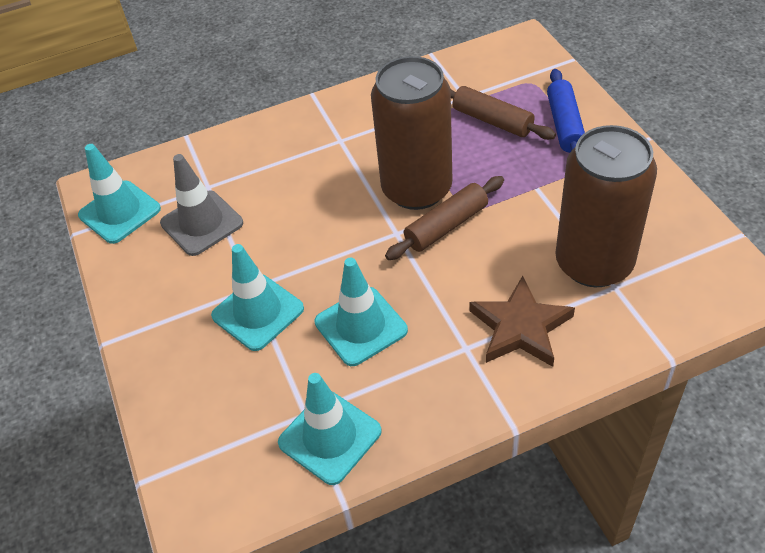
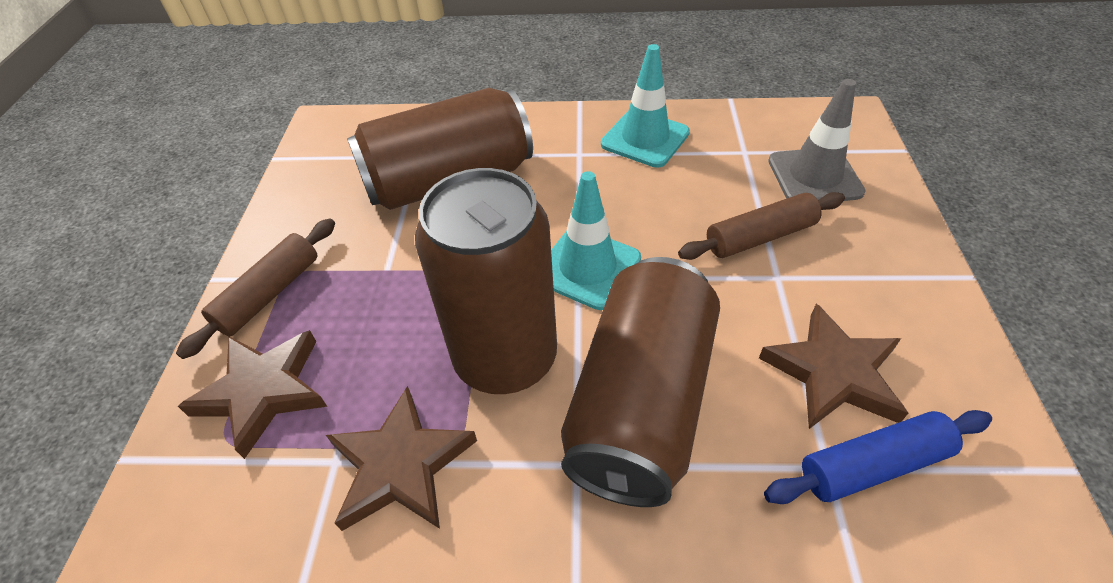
brown can: 2 -> 3
brown star: 1 -> 3
turquoise traffic cone: 4 -> 2

